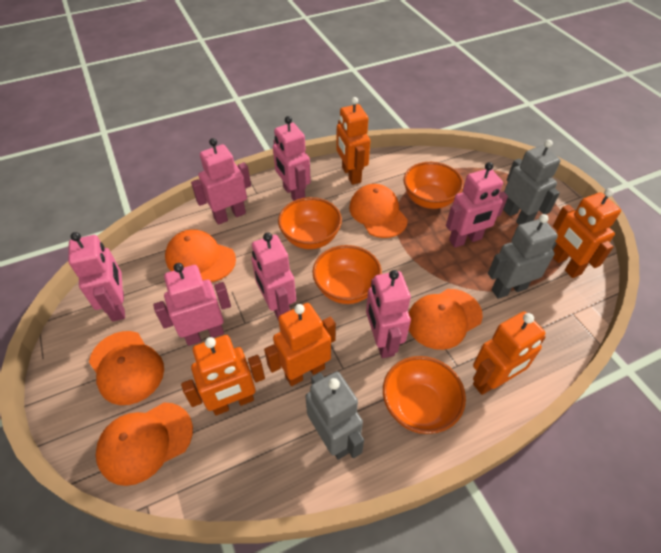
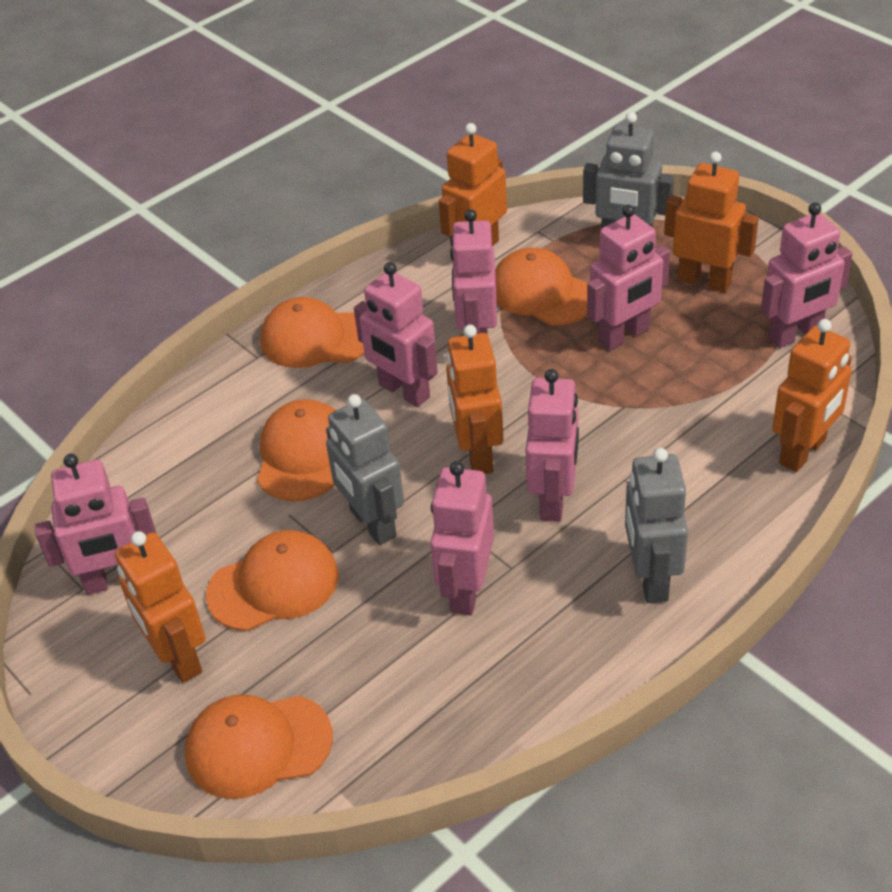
orange bowl: 4 -> 0

